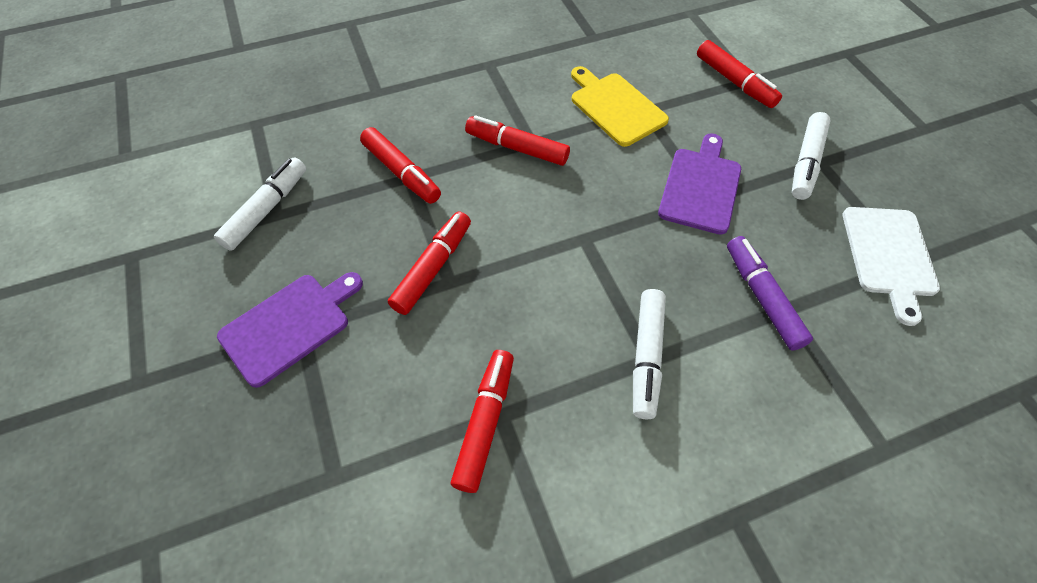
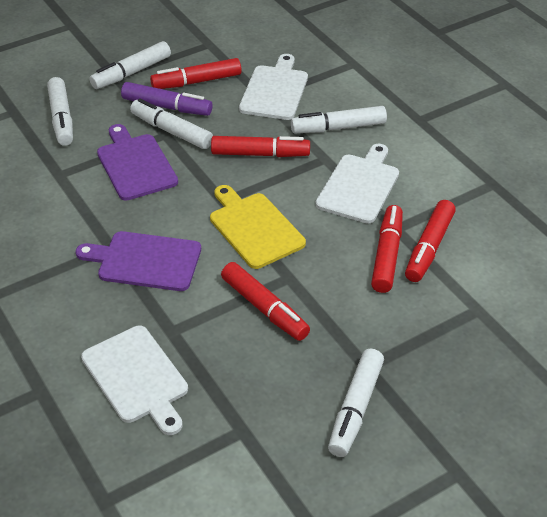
white cutting board: 1 -> 3
white marker: 3 -> 5

